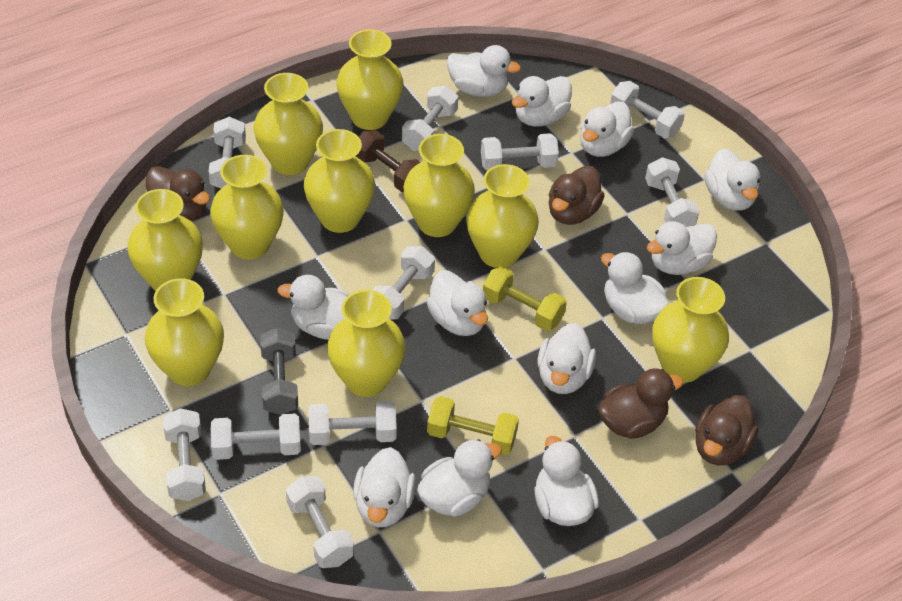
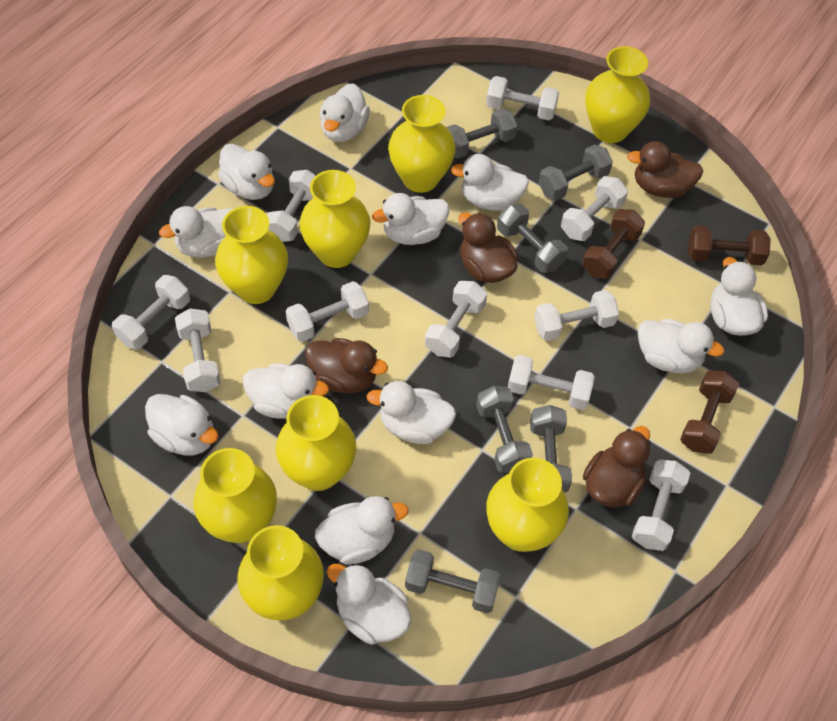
brown dumbbell: 1 -> 3
grey dumbbell: 1 -> 6
yellow dumbbell: 2 -> 0
yellow vase: 10 -> 8

